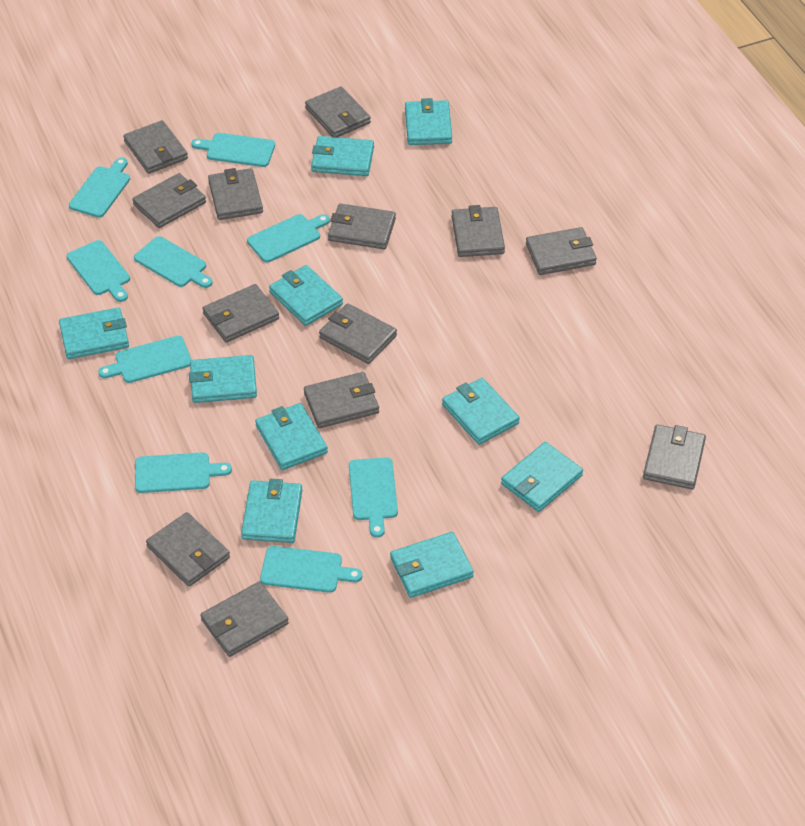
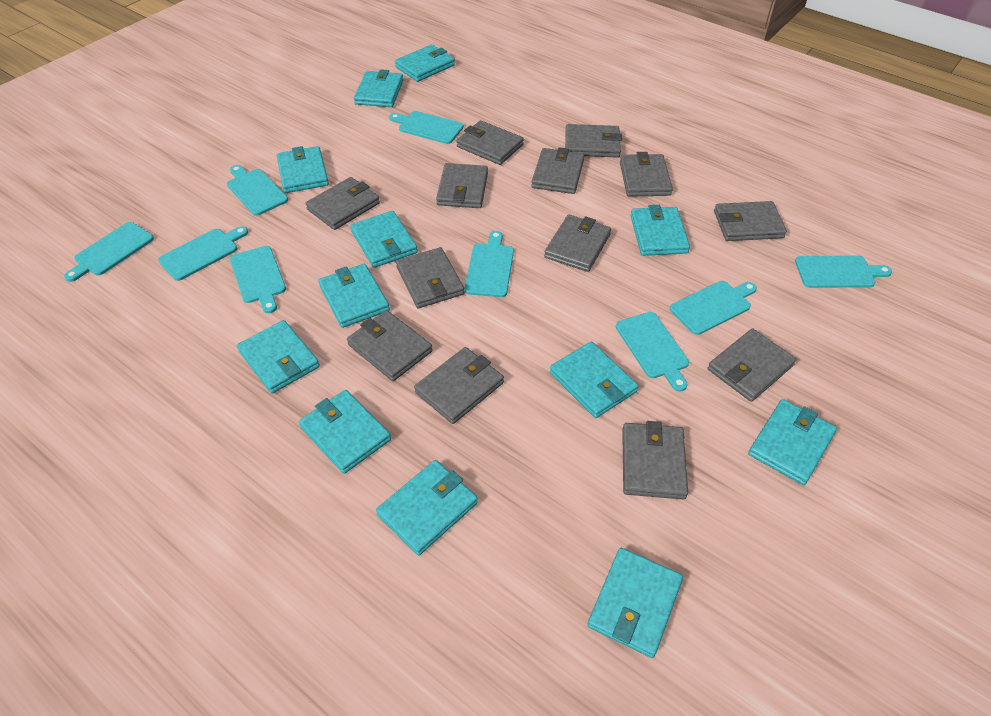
turquoise wallet: 10 -> 12

